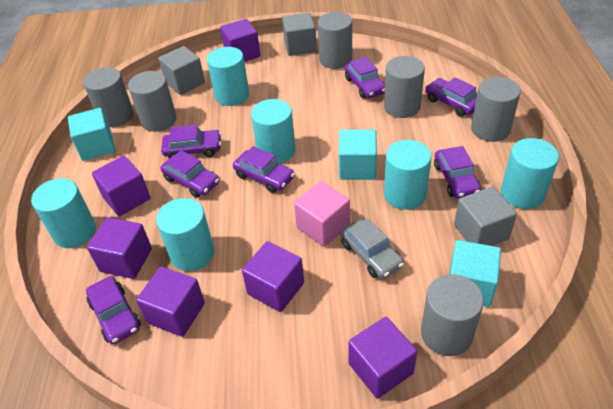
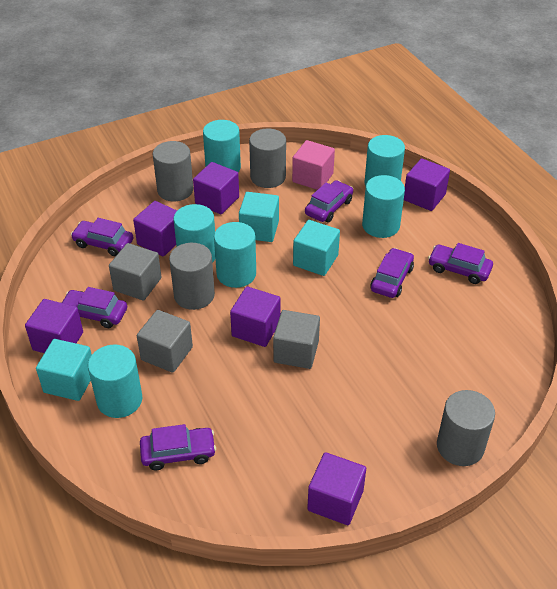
grey car: 1 -> 0
grey cylinder: 6 -> 4
purple car: 7 -> 6

